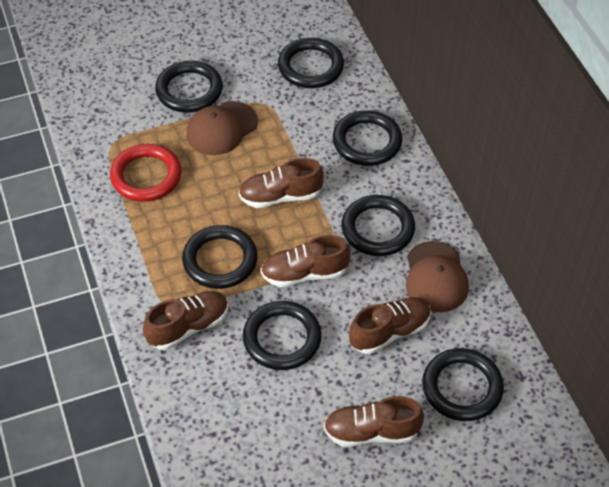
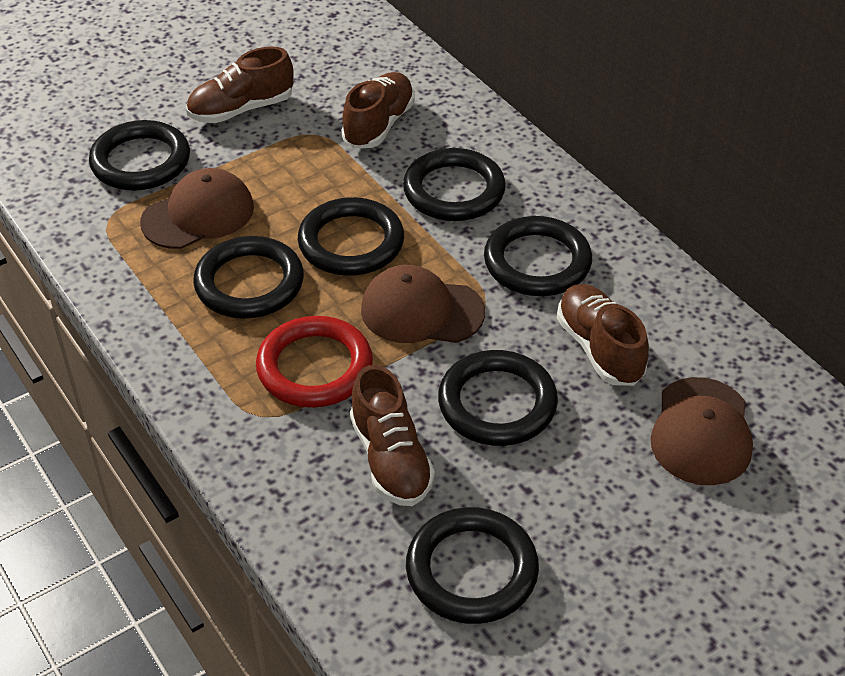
brown cap: 2 -> 3
brown shoe: 5 -> 4

